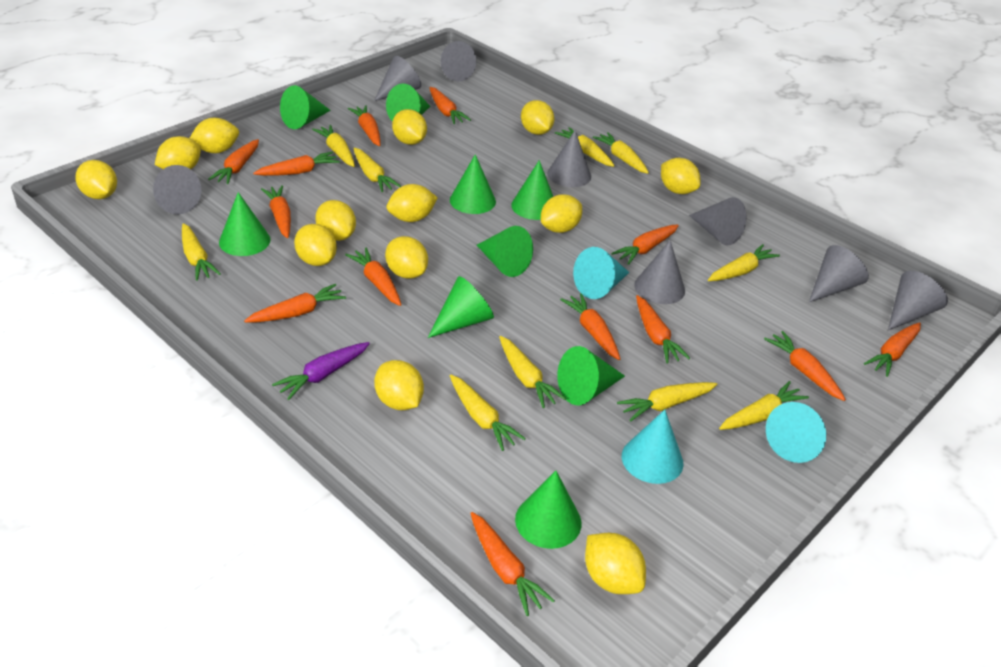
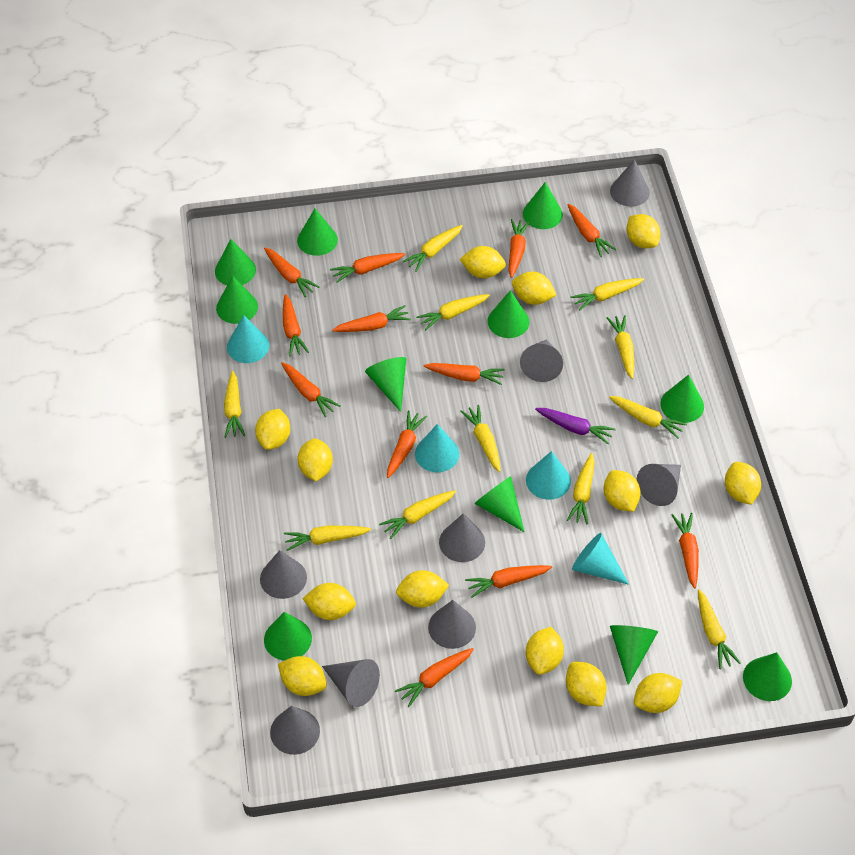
green cone: 9 -> 11
orange carrot: 13 -> 12
turquoise cone: 3 -> 4
yellow carrot: 10 -> 11

